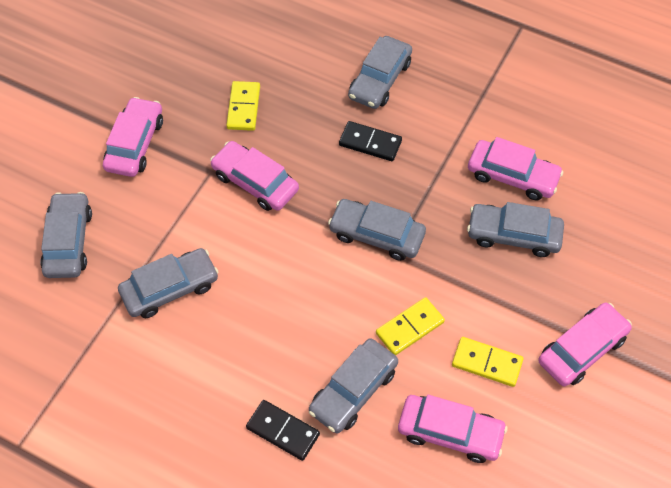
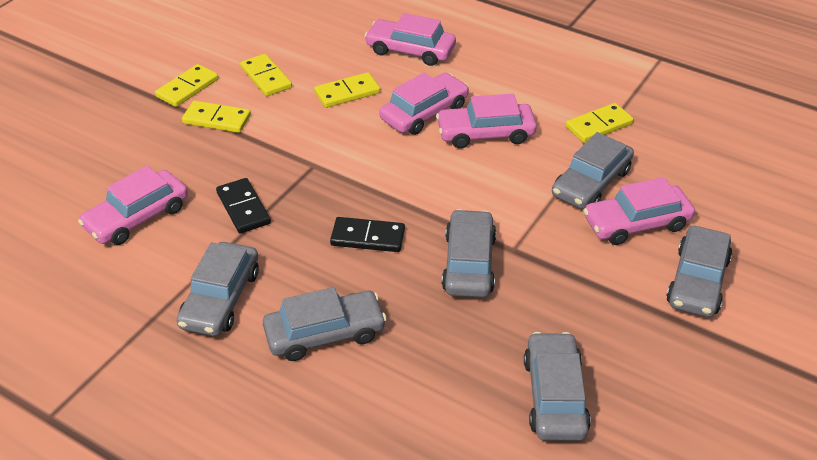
yellow domino: 3 -> 5

